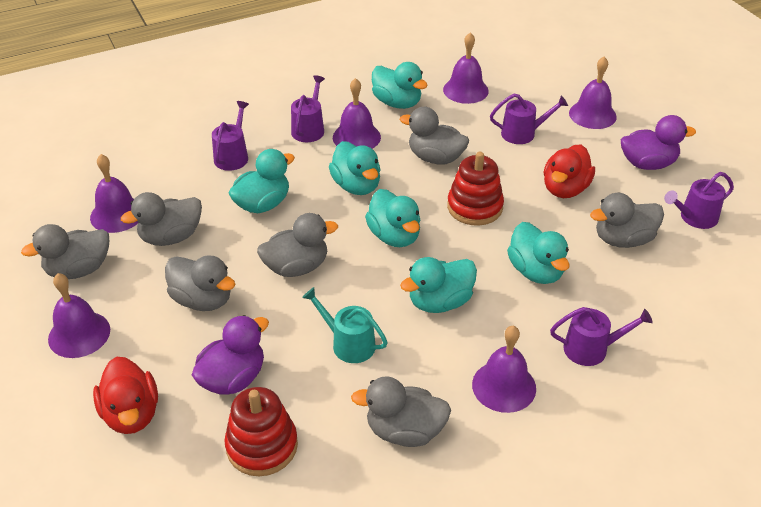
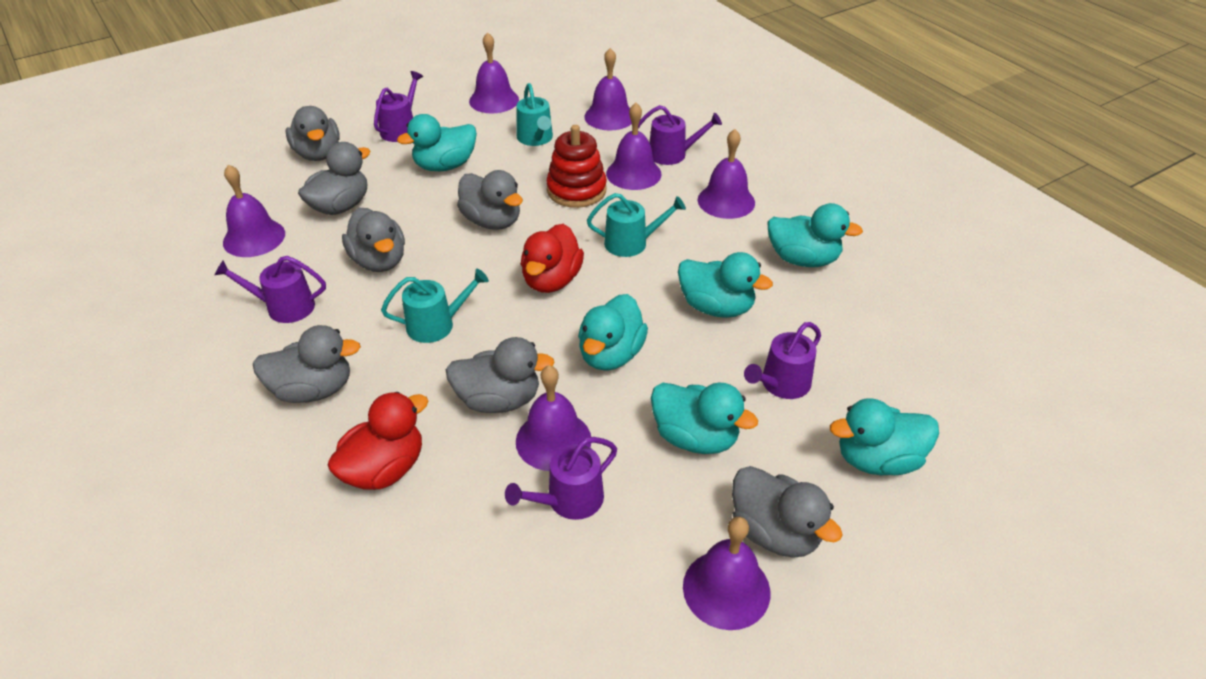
purple bell: 6 -> 7
purple duck: 2 -> 0
red stacking toy: 2 -> 1
turquoise watering can: 1 -> 3

